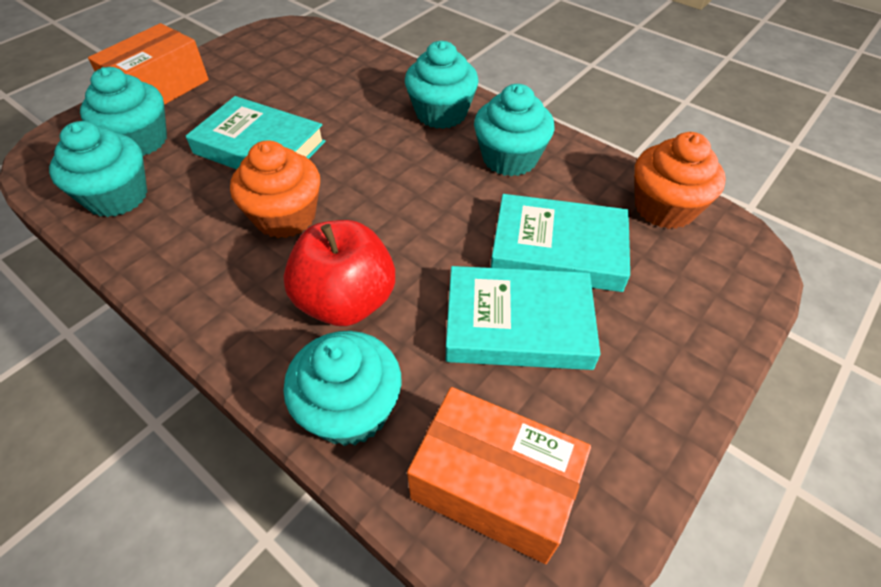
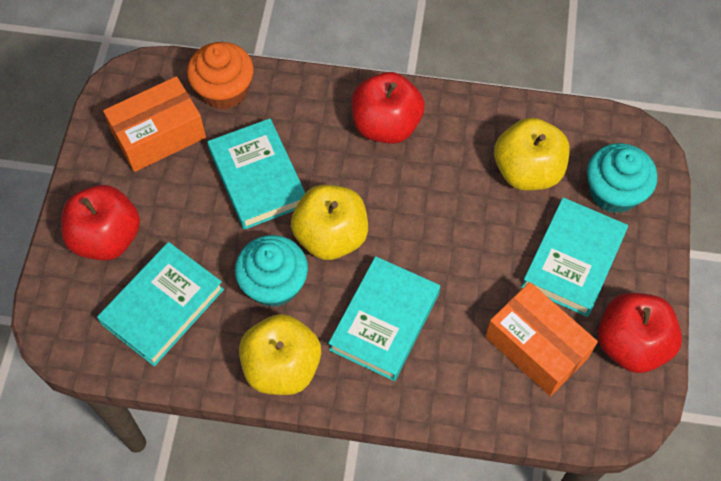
orange cupcake: 2 -> 1
red apple: 1 -> 3
turquoise book: 3 -> 4
turquoise cupcake: 5 -> 2
yellow apple: 0 -> 3

